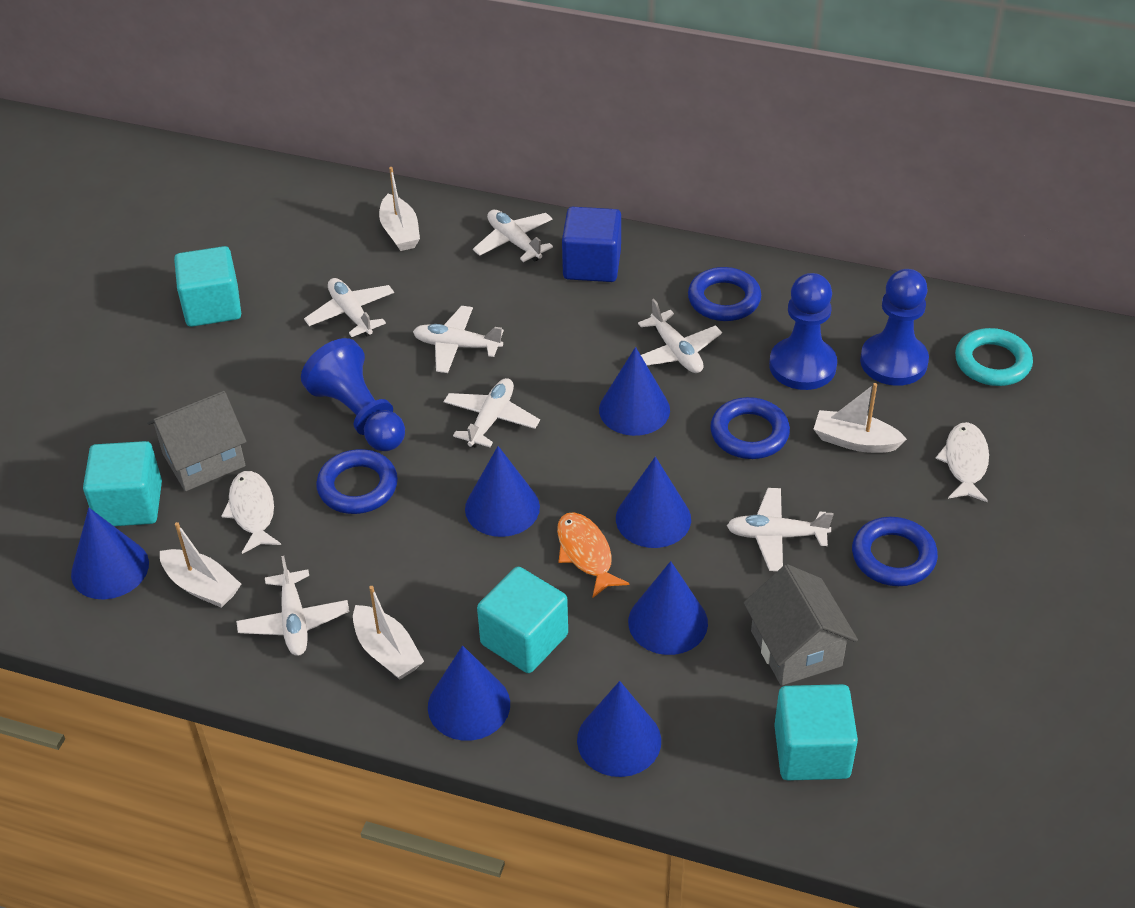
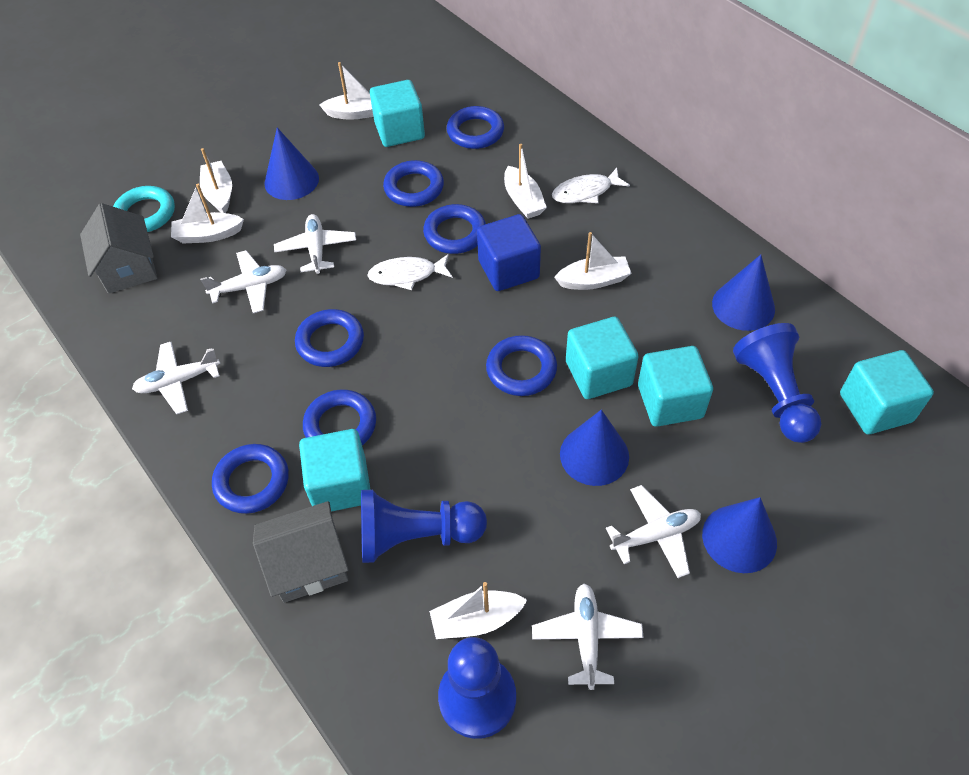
blue cone: 7 -> 4
blue ring: 4 -> 7
orange fish: 1 -> 0
turquoise cube: 4 -> 5
white boat: 4 -> 6
white plane: 7 -> 5

